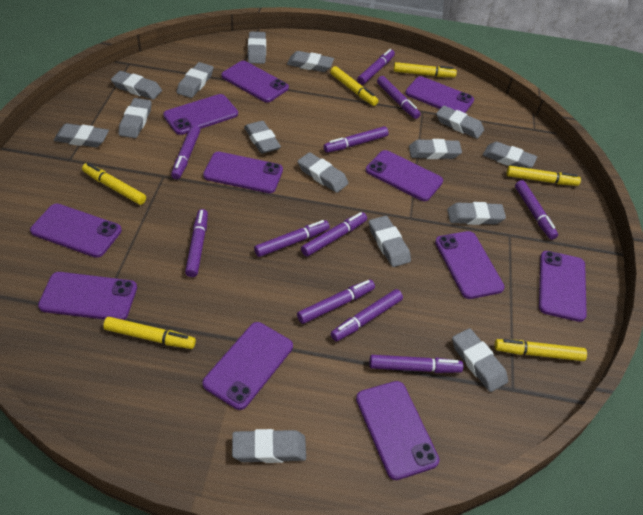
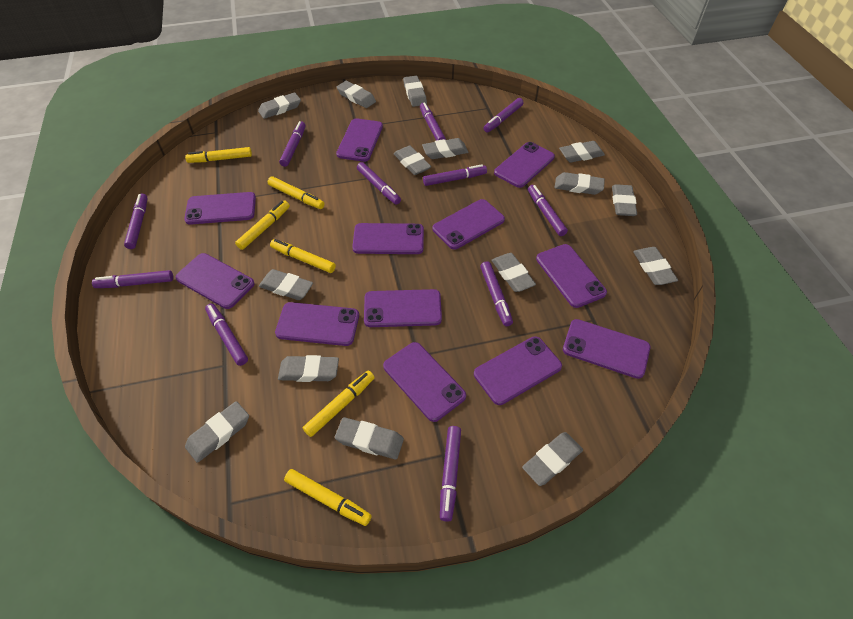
purple phone: 11 -> 12

